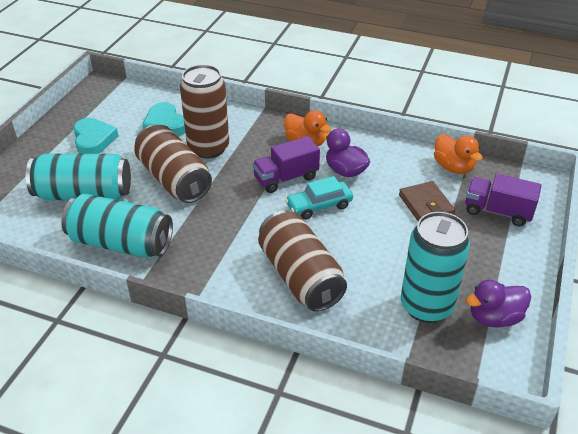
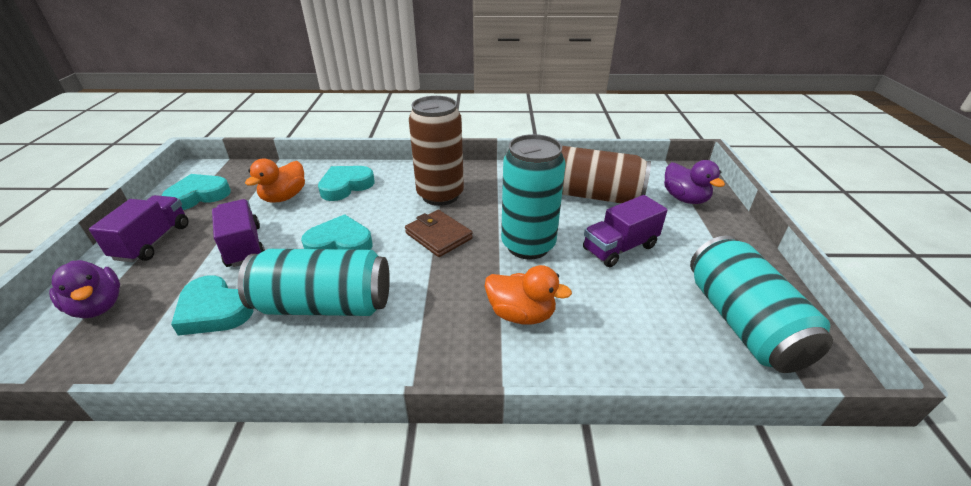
brown can: 3 -> 2
purple truck: 2 -> 3
turquoise car: 1 -> 0
turquoise heart: 2 -> 4

